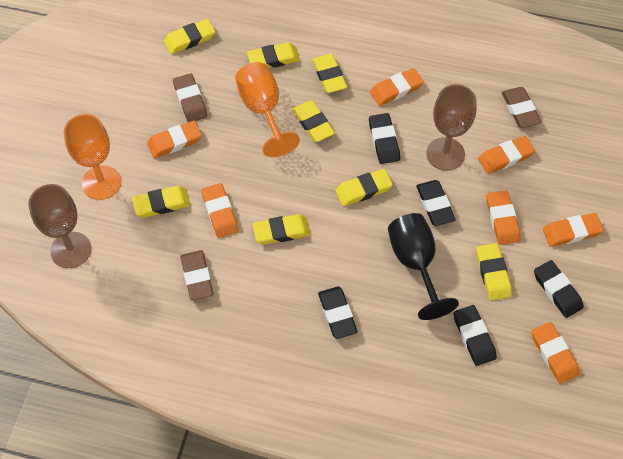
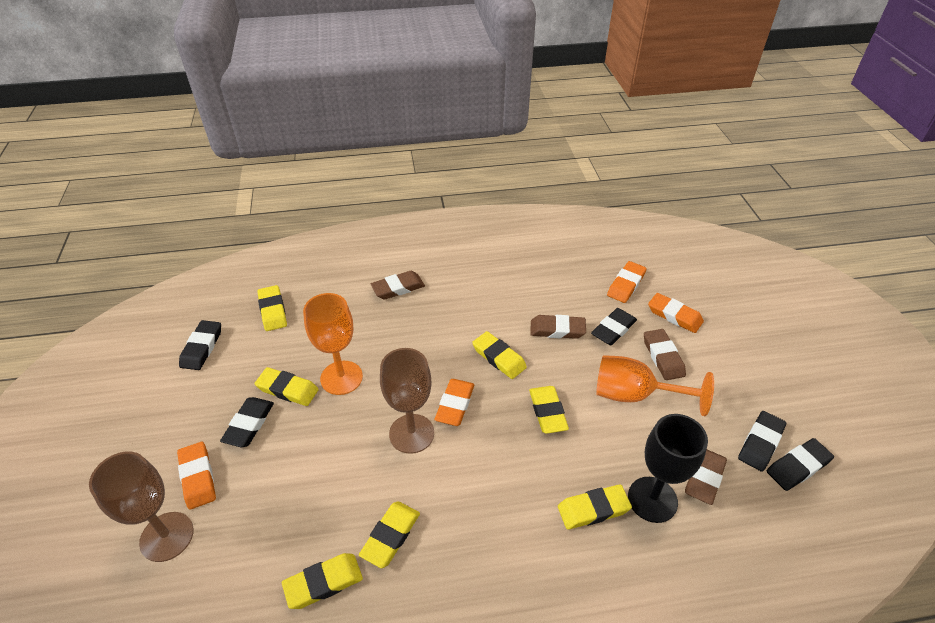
brown eraser: 3 -> 4
orange eraser: 7 -> 4
yellow eraser: 8 -> 7

